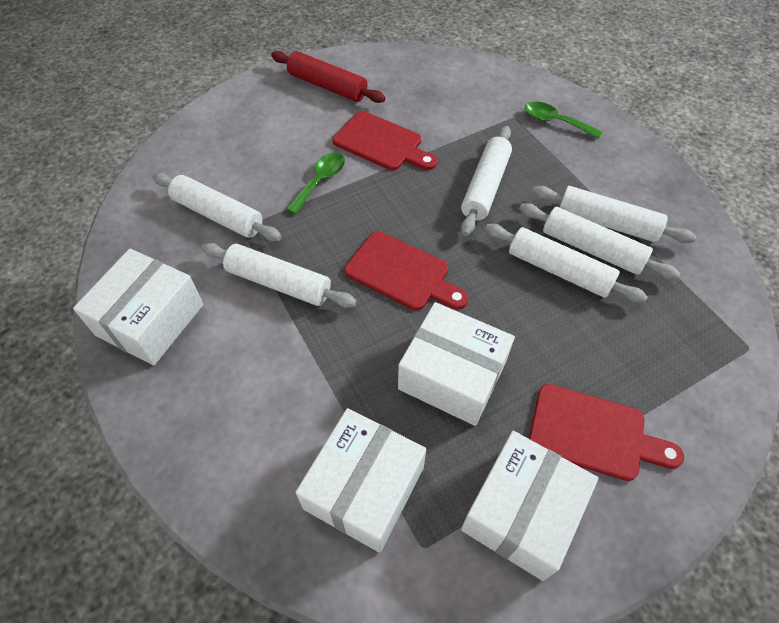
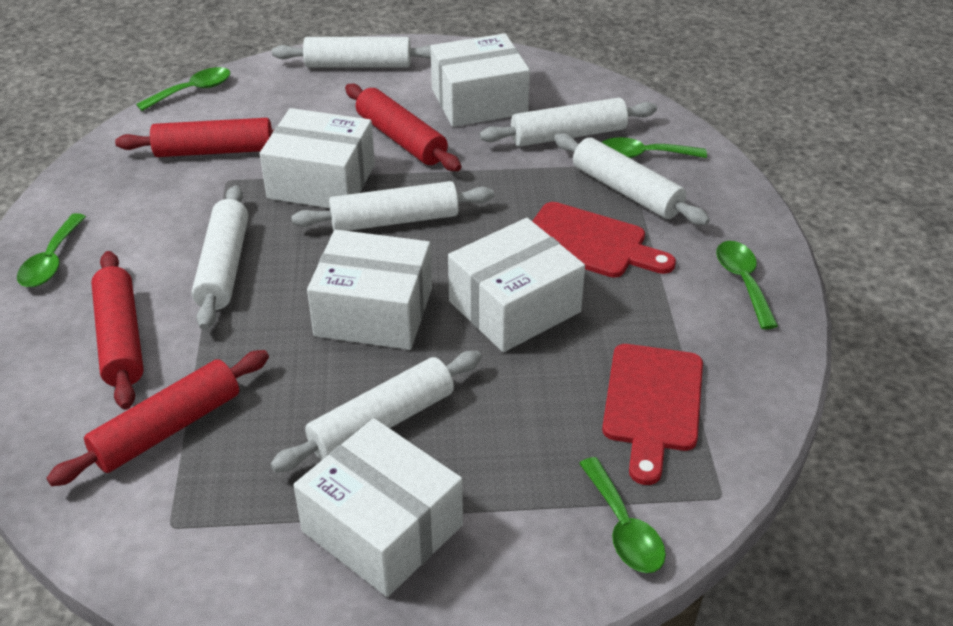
green spoon: 2 -> 5
red cutting board: 3 -> 2
red rolling pin: 1 -> 4
white box: 4 -> 5

